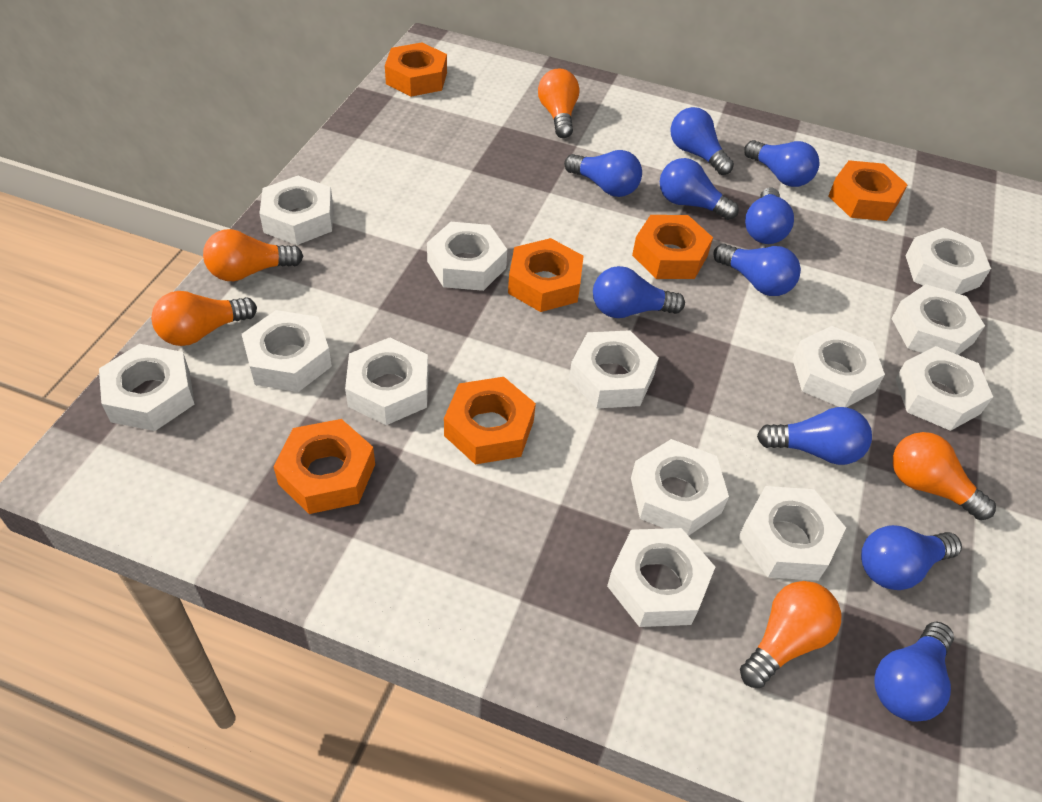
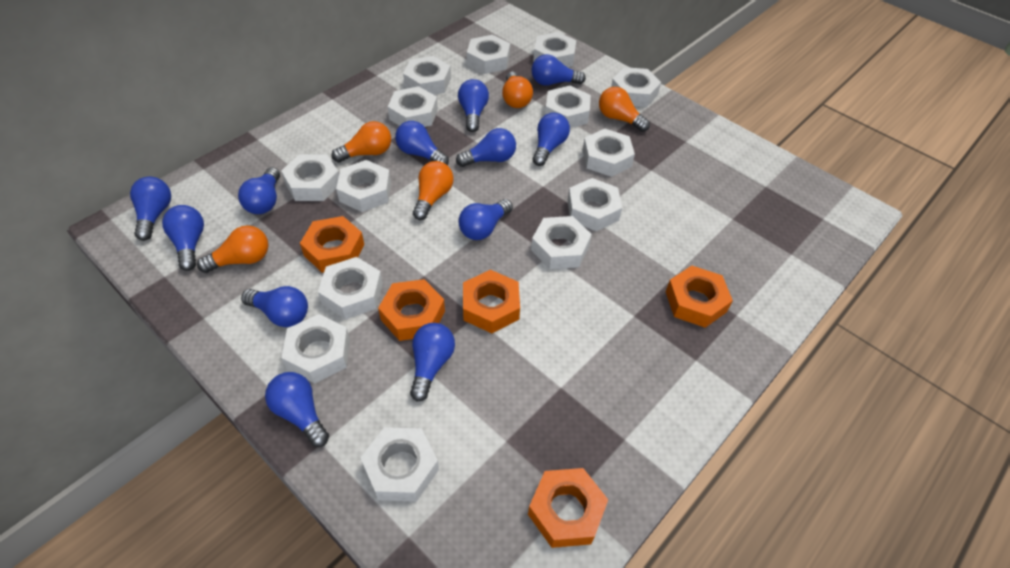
blue light bulb: 10 -> 12
orange nut: 6 -> 5
white nut: 13 -> 14

